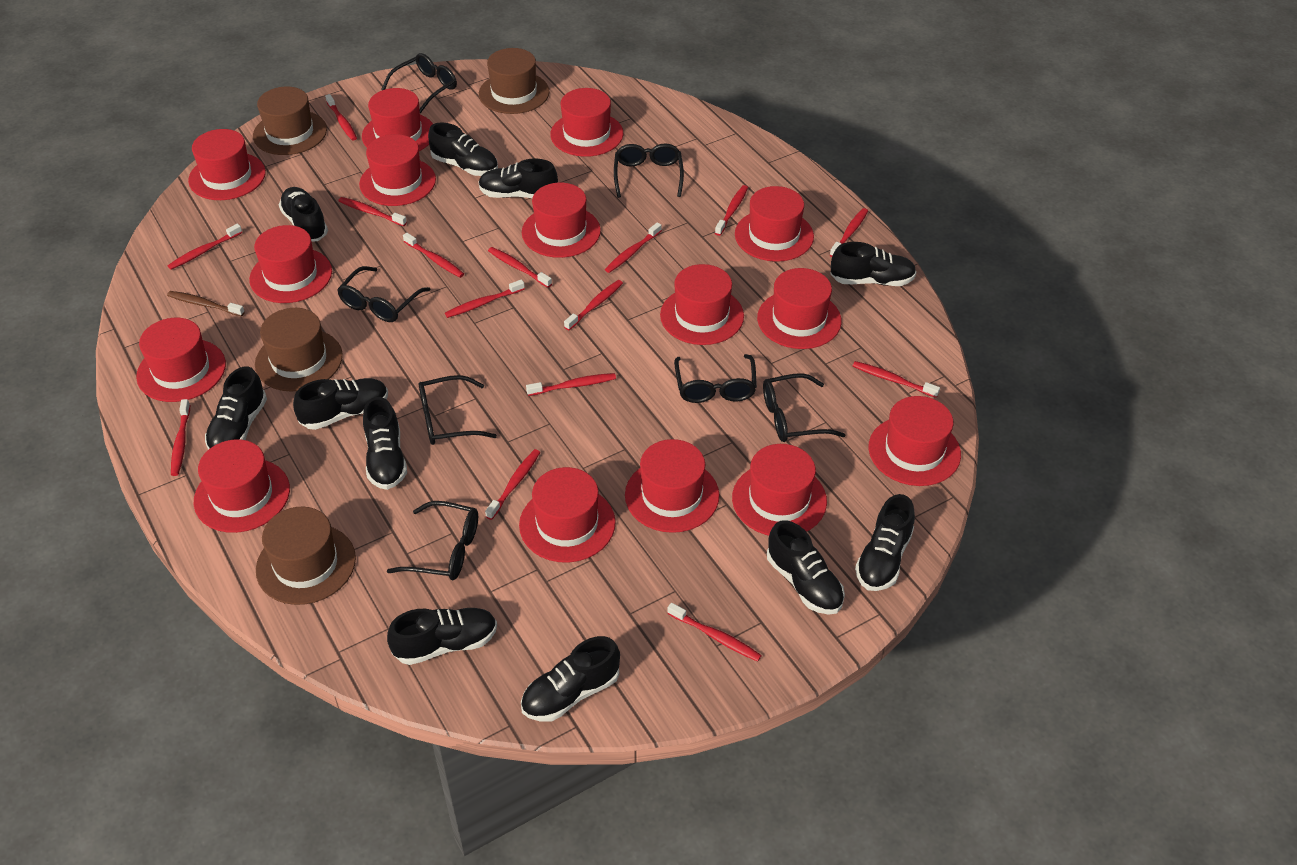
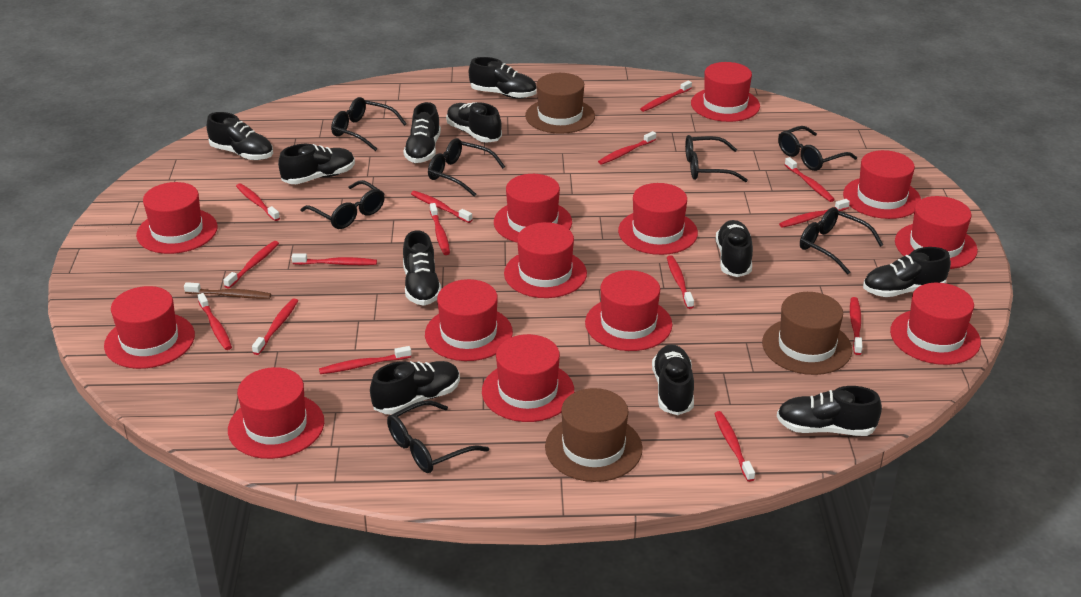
brown hat: 4 -> 3
red hat: 15 -> 13

